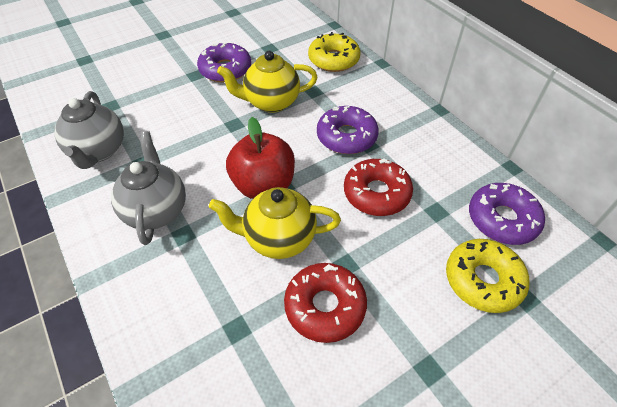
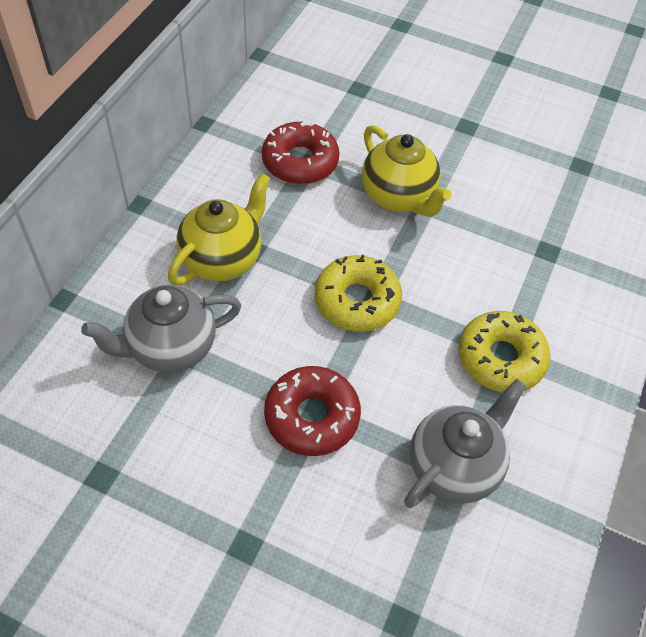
purple donut: 3 -> 0
red apple: 1 -> 0

